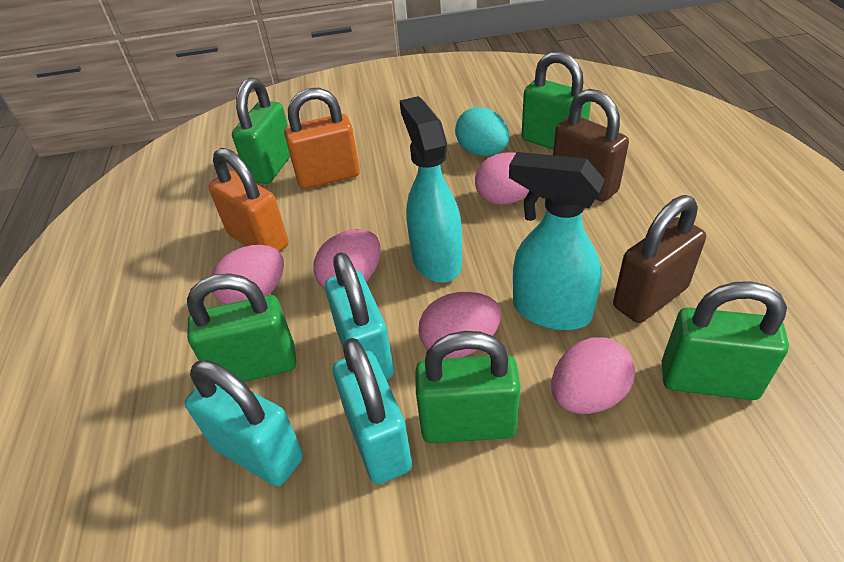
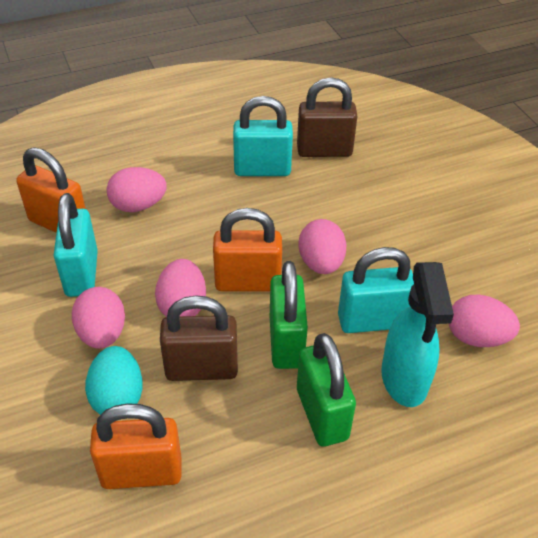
green padlock: 5 -> 2
orange padlock: 2 -> 3
turquoise spray bottle: 2 -> 1

